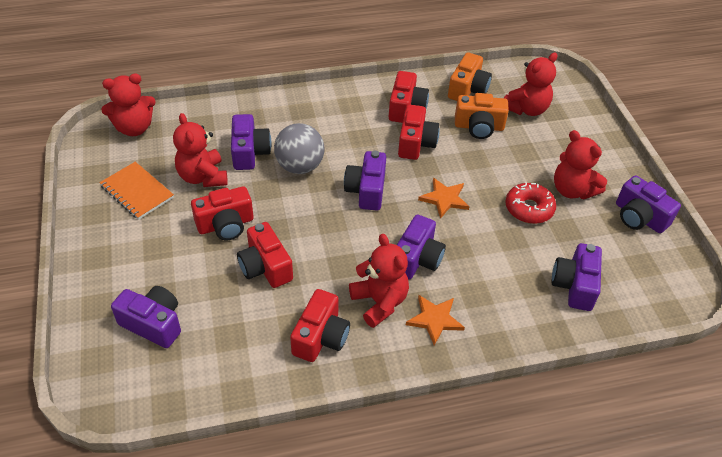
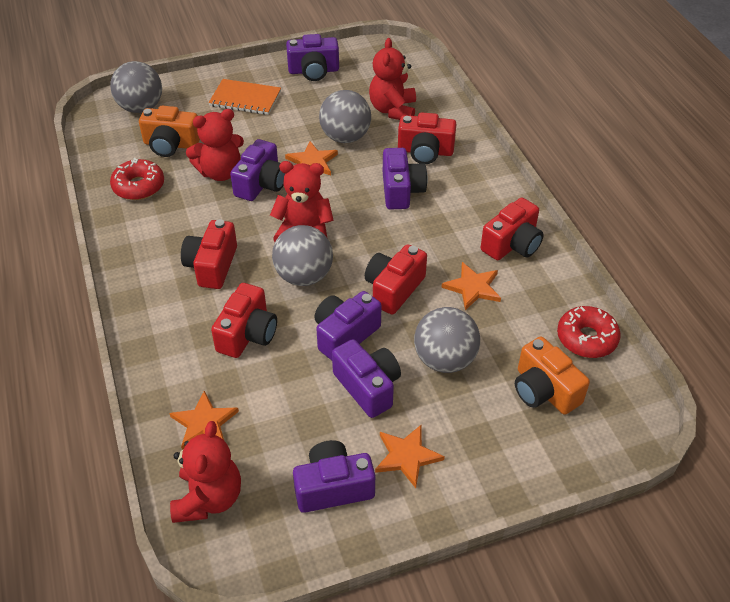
grey ball: 1 -> 4
orange star: 2 -> 4
red donut: 1 -> 2
red teddy bear: 5 -> 4

